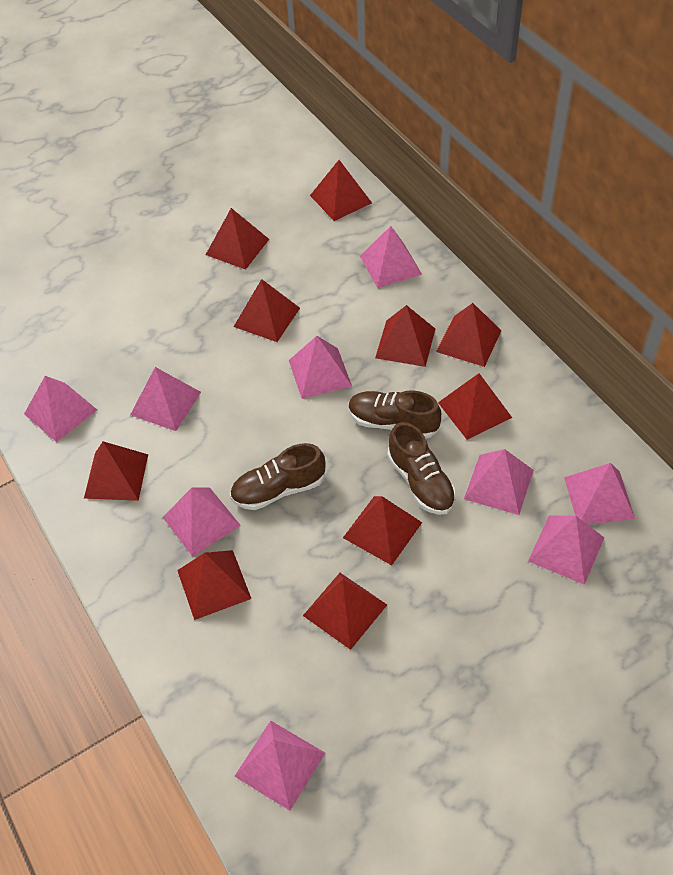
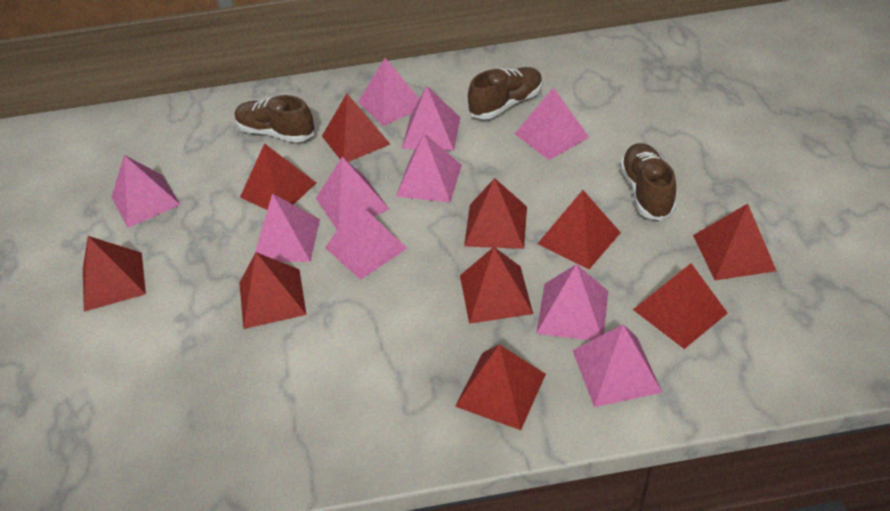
pink pyramid: 9 -> 10

